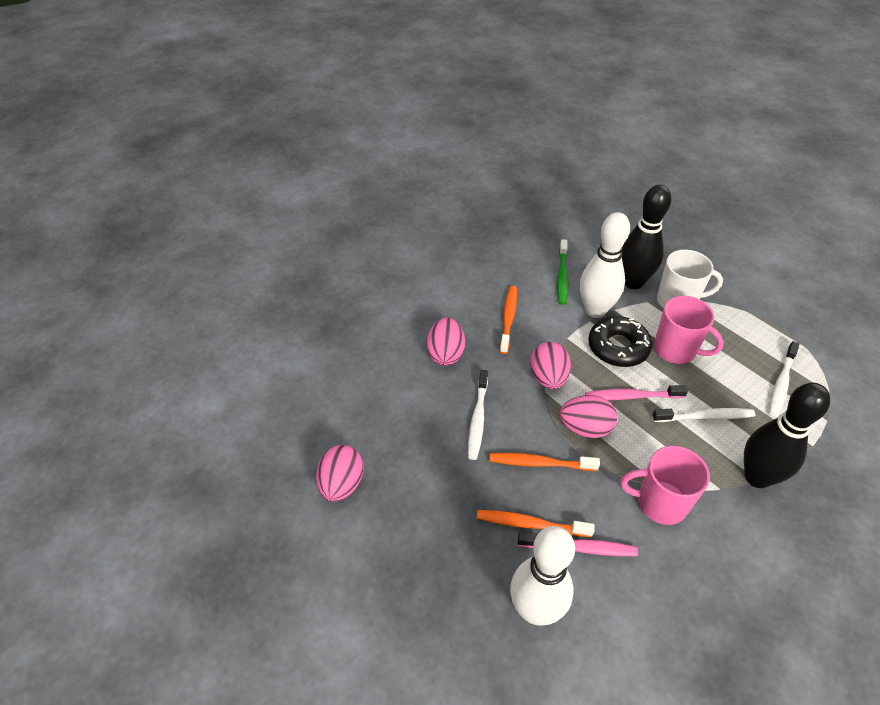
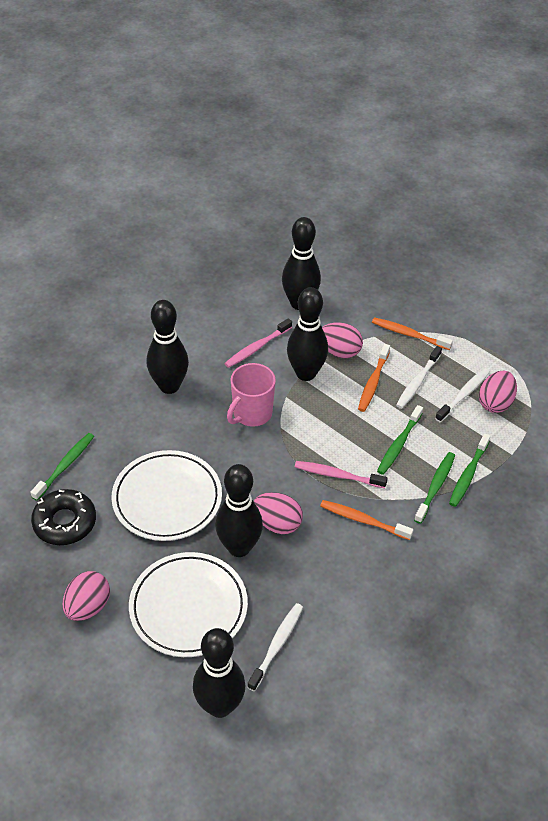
black bowling pin: 2 -> 5
green toothbrush: 1 -> 4
pink mug: 2 -> 1
white bowling pin: 2 -> 0
white mug: 1 -> 0
white plate: 0 -> 2

